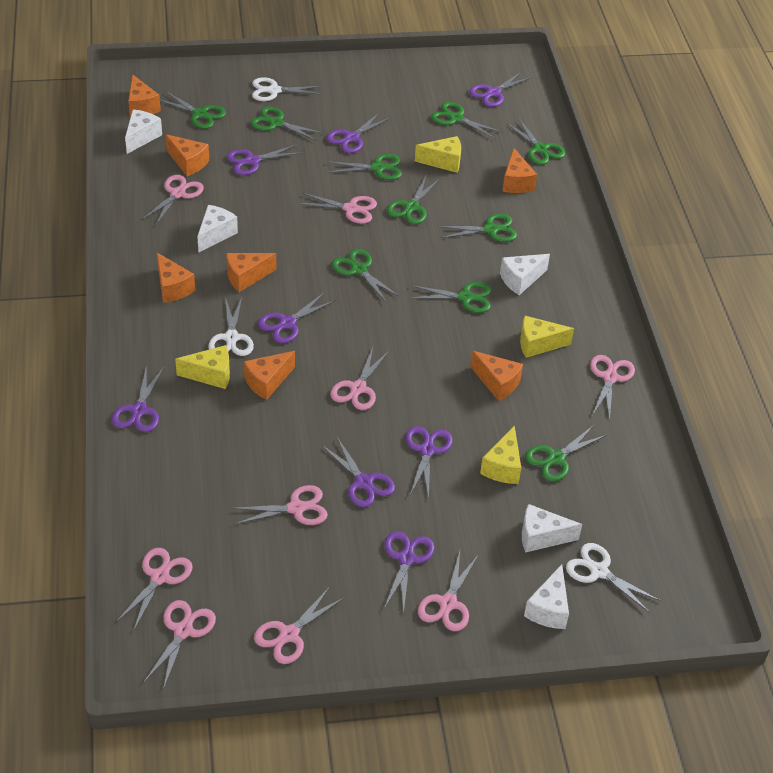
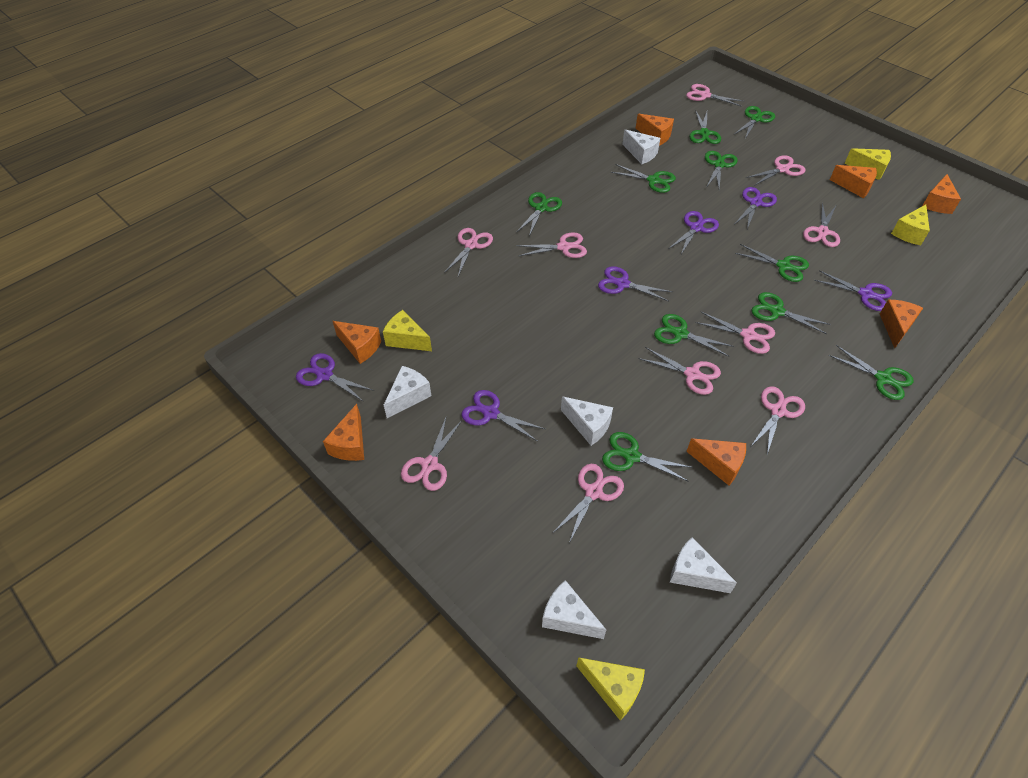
pink scissors: 9 -> 10
purple scissors: 8 -> 6
white scissors: 3 -> 0

